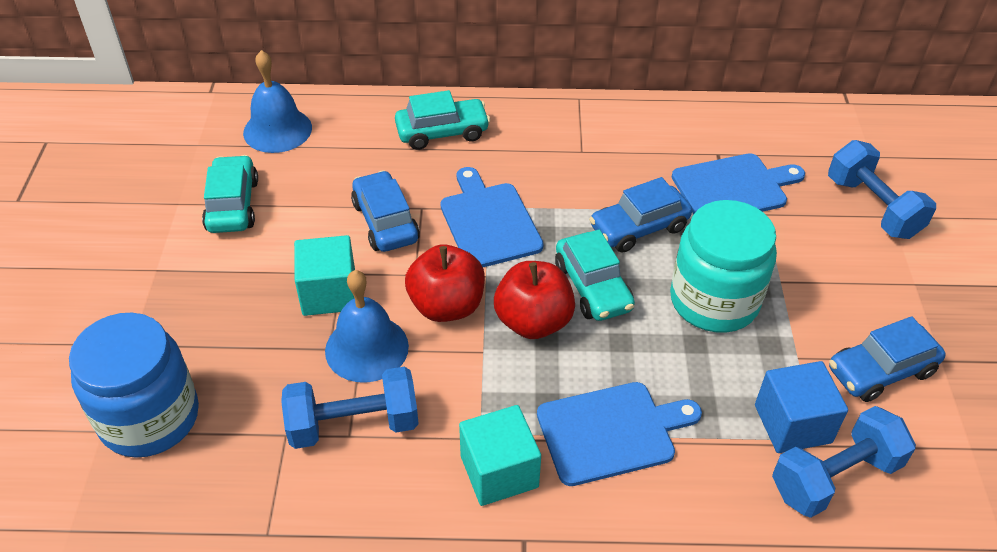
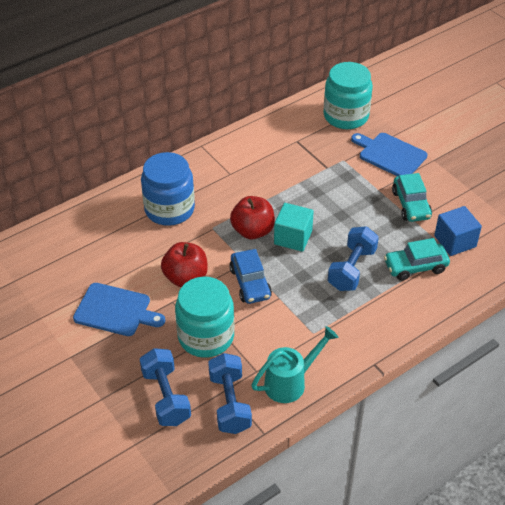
blue bell: 2 -> 0
blue car: 3 -> 1
blue cutting board: 3 -> 2
turquoise car: 3 -> 2
turquoise cube: 2 -> 1
turquoise jar: 1 -> 2
turquoise watering can: 0 -> 1

